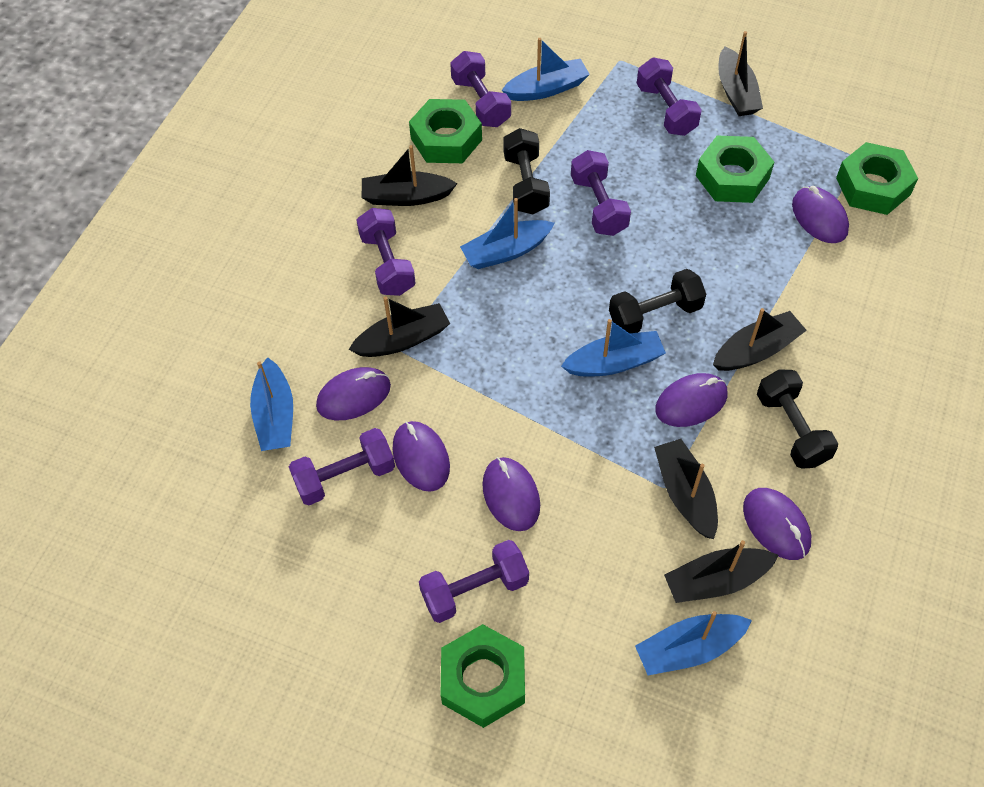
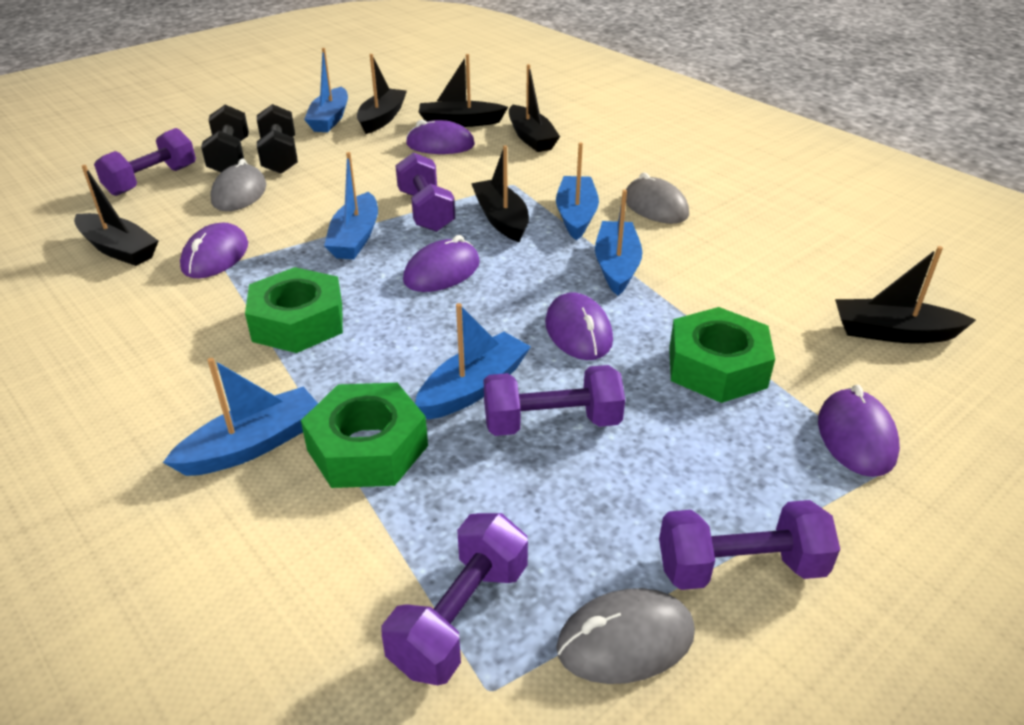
black dumbbell: 3 -> 2
blue boat: 5 -> 6
green nut: 4 -> 3
grey mouse: 0 -> 3
purple dumbbell: 6 -> 5
purple mouse: 6 -> 5

